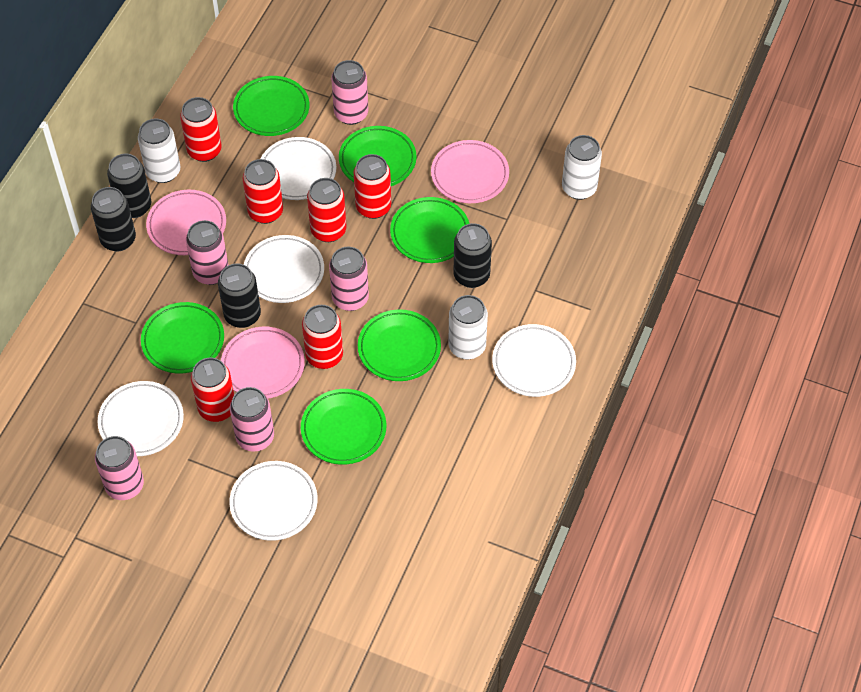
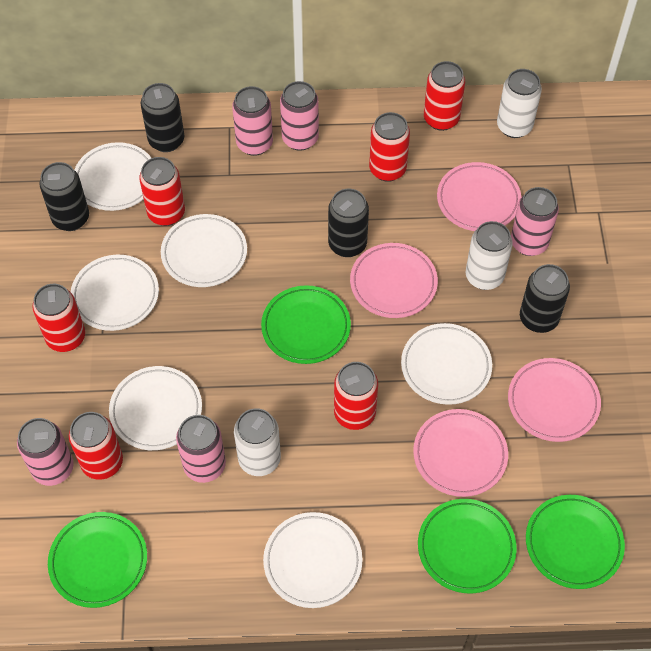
green plate: 6 -> 4
pink plate: 3 -> 4
white plate: 5 -> 6

